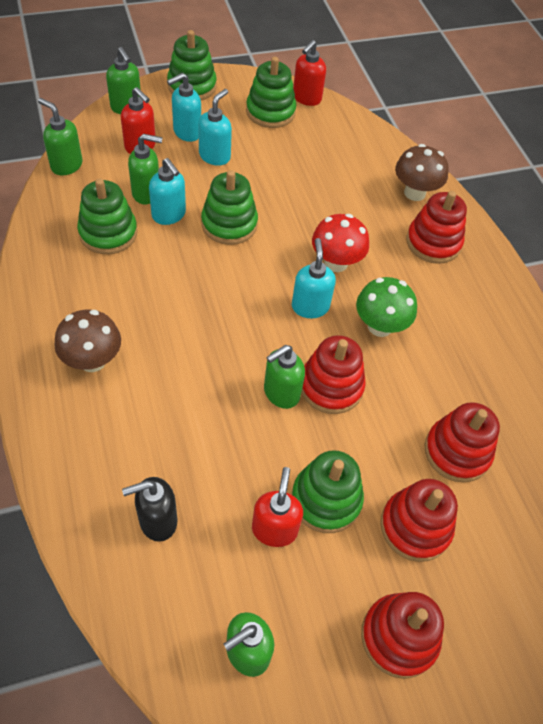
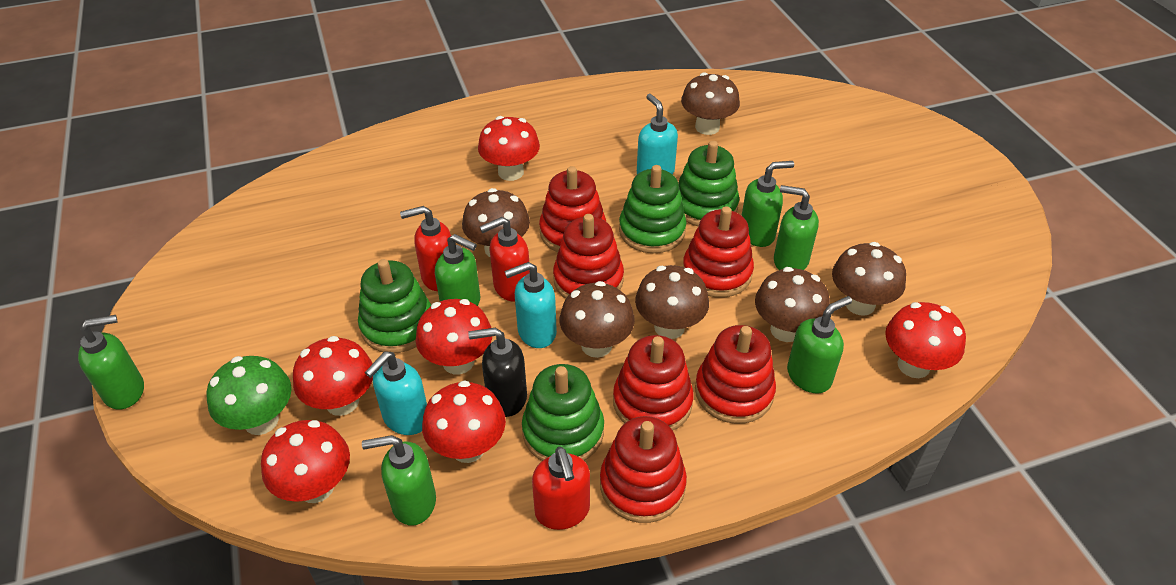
brown mushroom: 2 -> 6
green soap dispenser: 5 -> 6
green stacking toy: 5 -> 4
red mushroom: 1 -> 6
red stacking toy: 5 -> 6
turquoise soap dispenser: 4 -> 3

